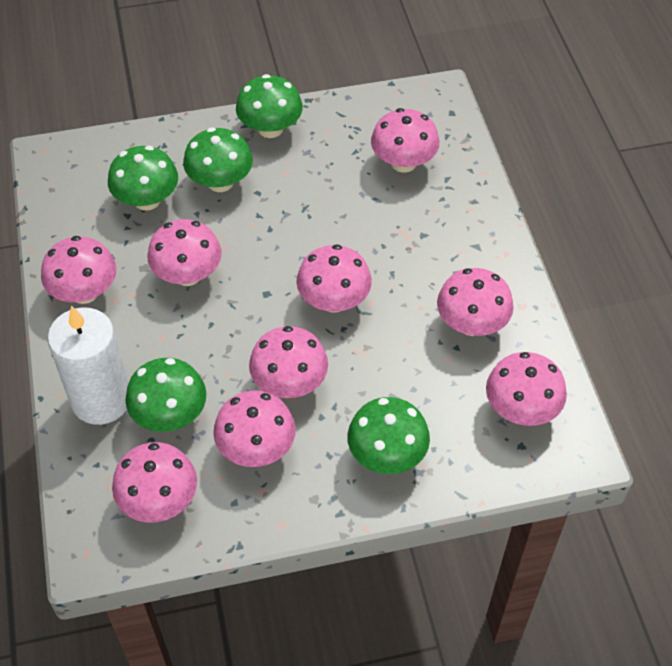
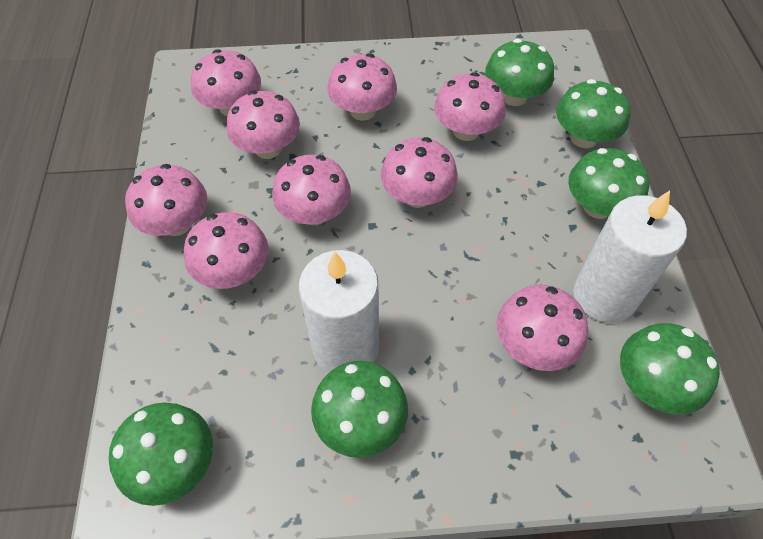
green mushroom: 5 -> 6
white candle: 1 -> 2

